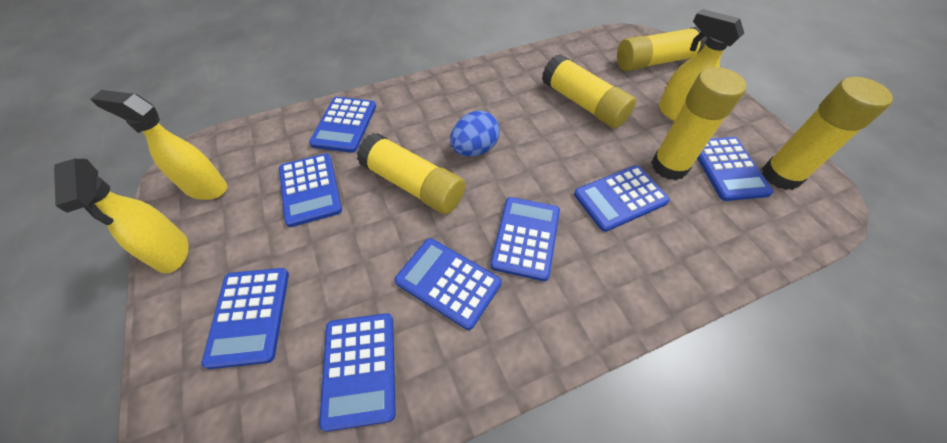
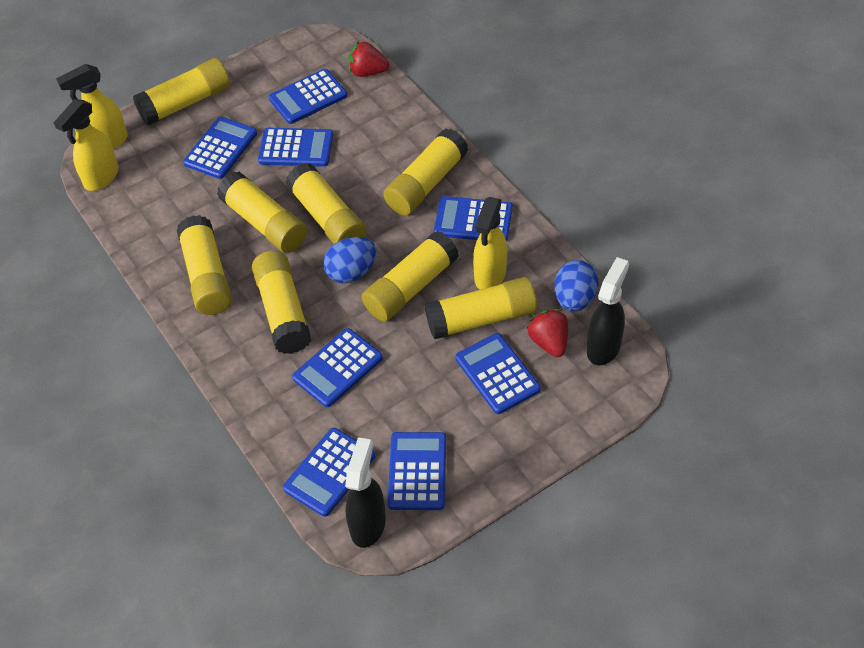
black spray bottle: 0 -> 2
blue egg: 1 -> 2
red strawberry: 0 -> 2
yellow glue stick: 5 -> 8

